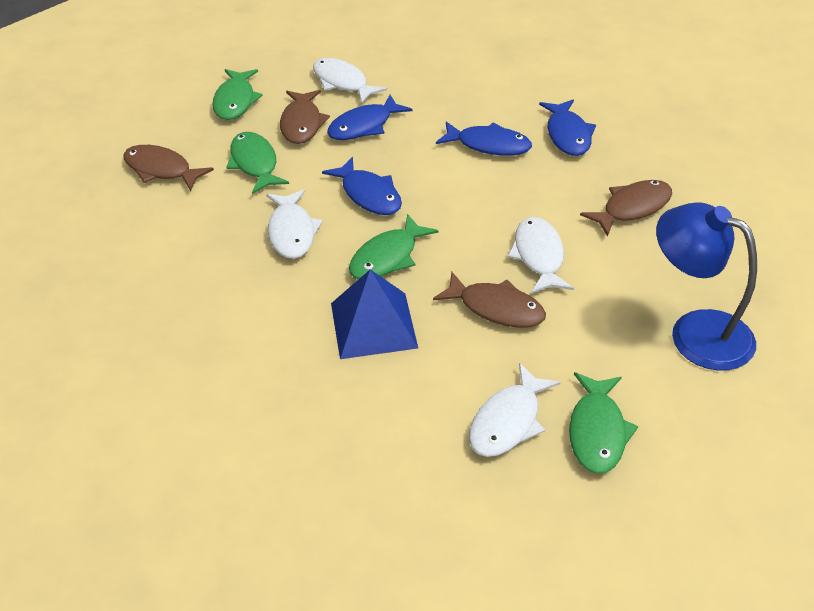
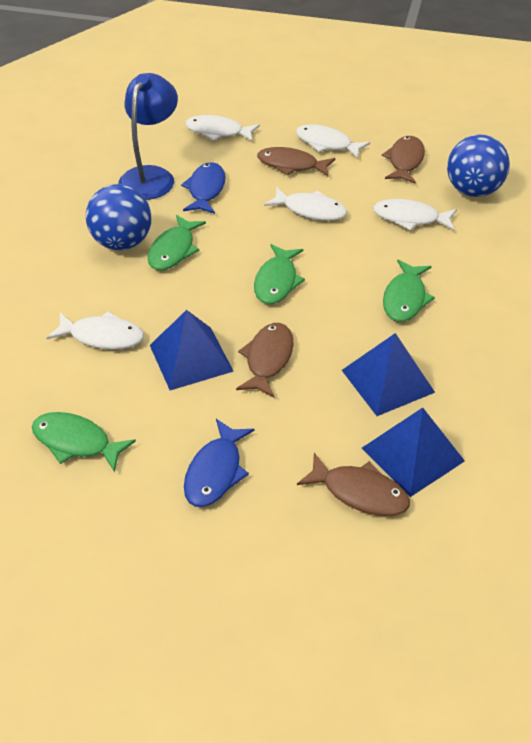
blue ball: 0 -> 2
blue fish: 4 -> 2
blue pyramid: 1 -> 3
white fish: 4 -> 5

